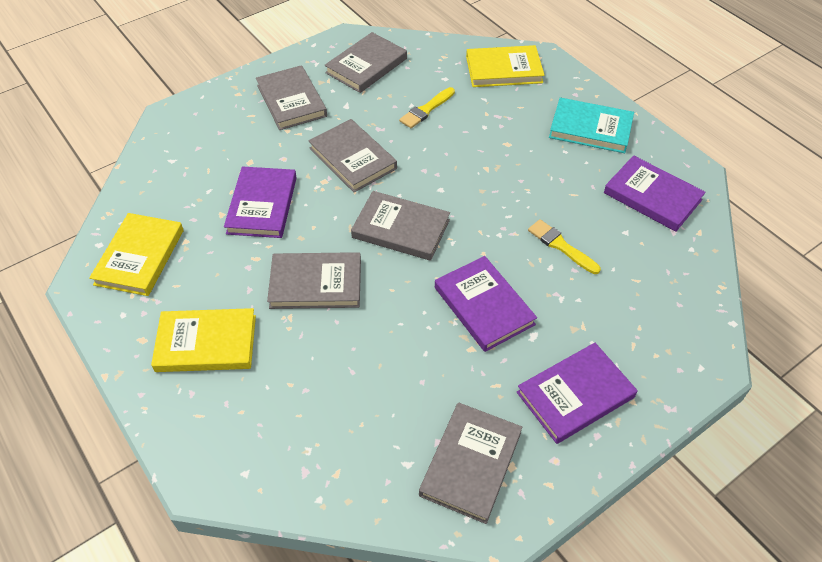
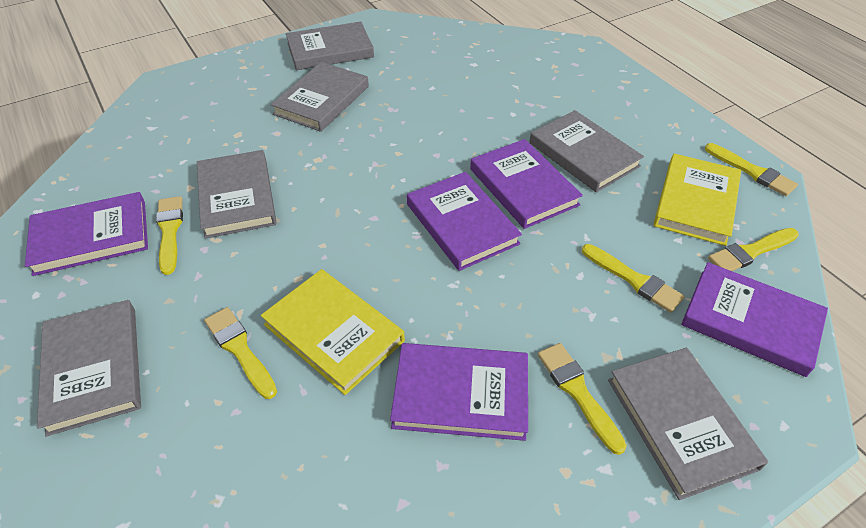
purple book: 4 -> 5
turquoise book: 1 -> 0
yellow book: 3 -> 2
yellow brush: 2 -> 6

